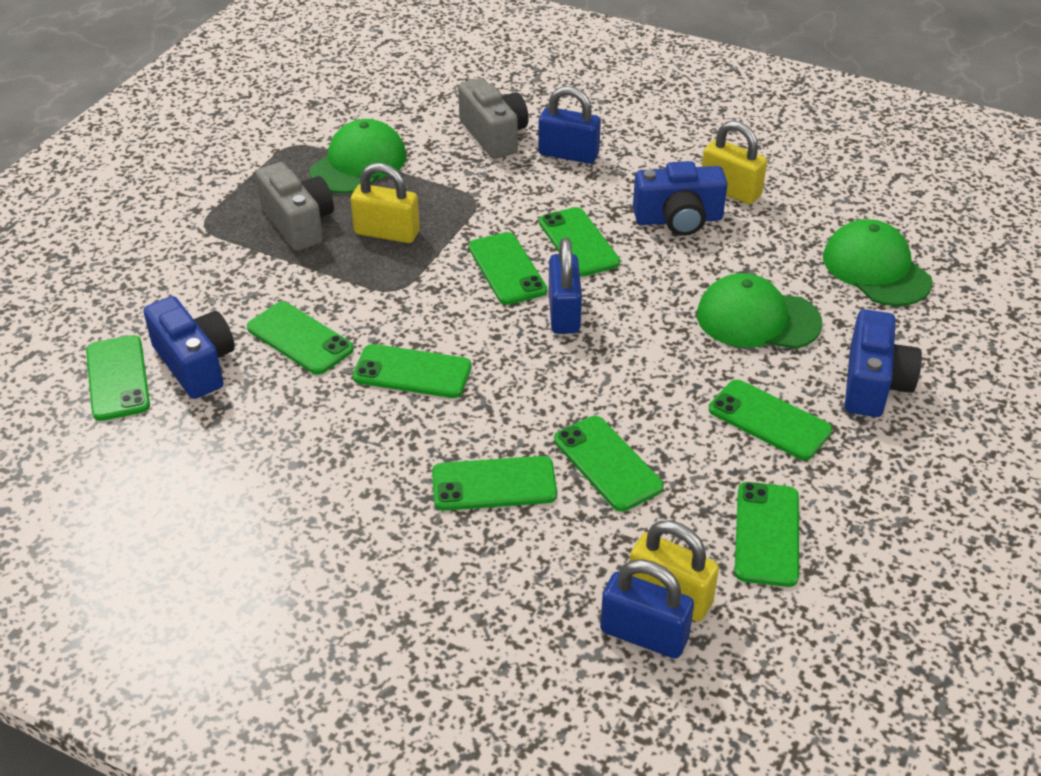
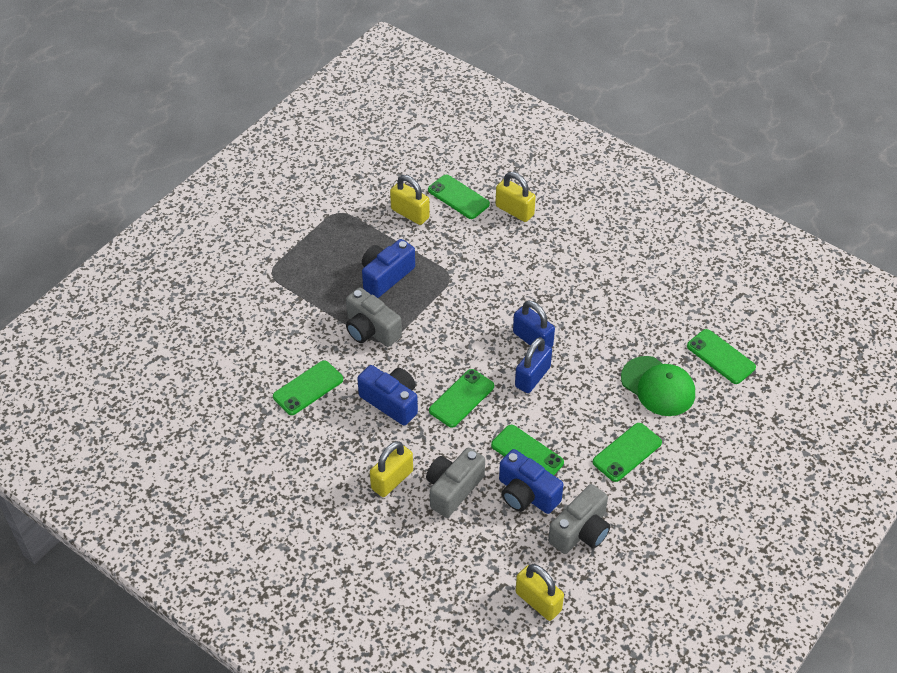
blue padlock: 3 -> 2
green cap: 3 -> 1
green phone: 9 -> 6
grey camera: 2 -> 3
yellow padlock: 3 -> 4

